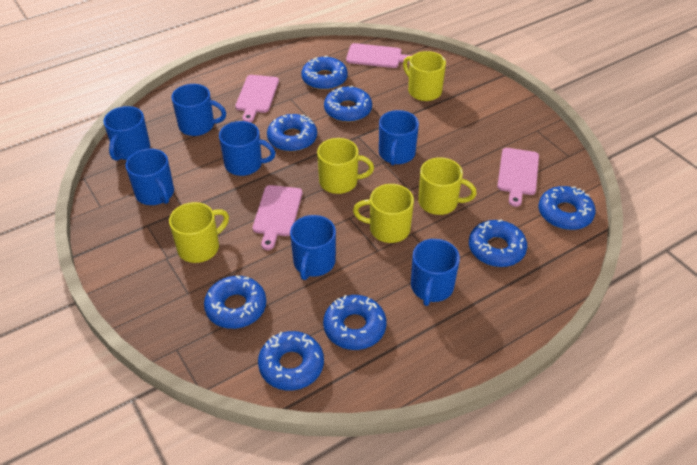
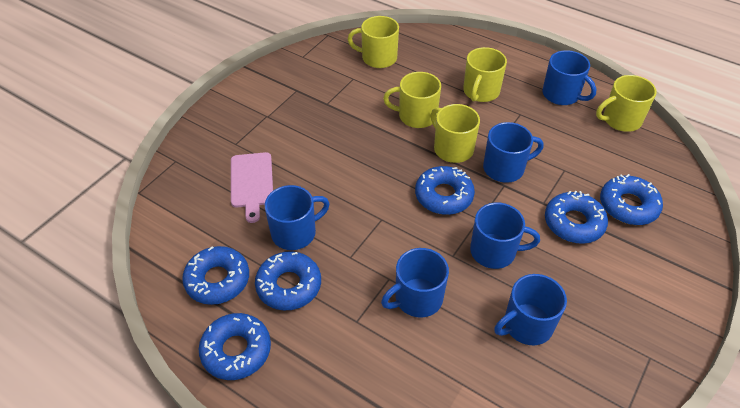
blue donut: 8 -> 6
blue mug: 7 -> 6
pink cutting board: 4 -> 1

